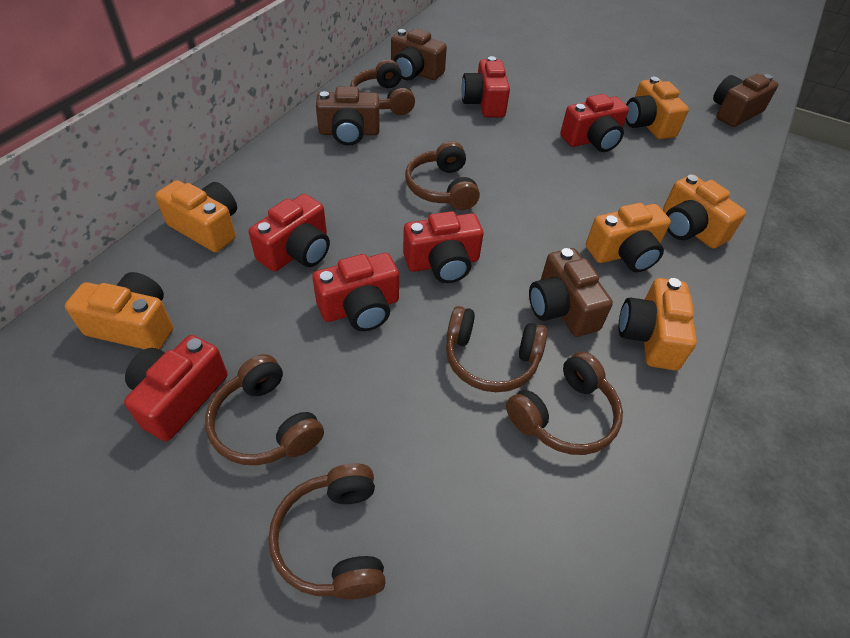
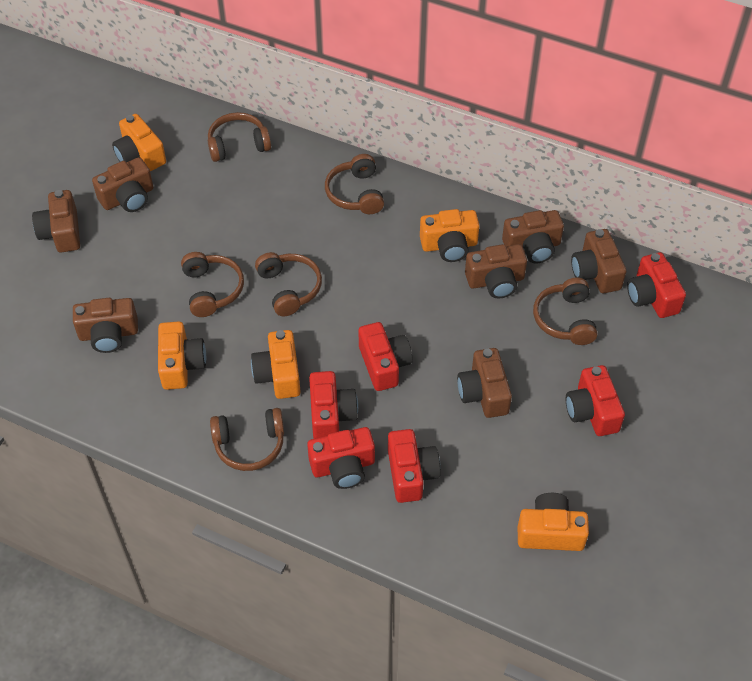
brown camera: 4 -> 7
orange camera: 6 -> 5

